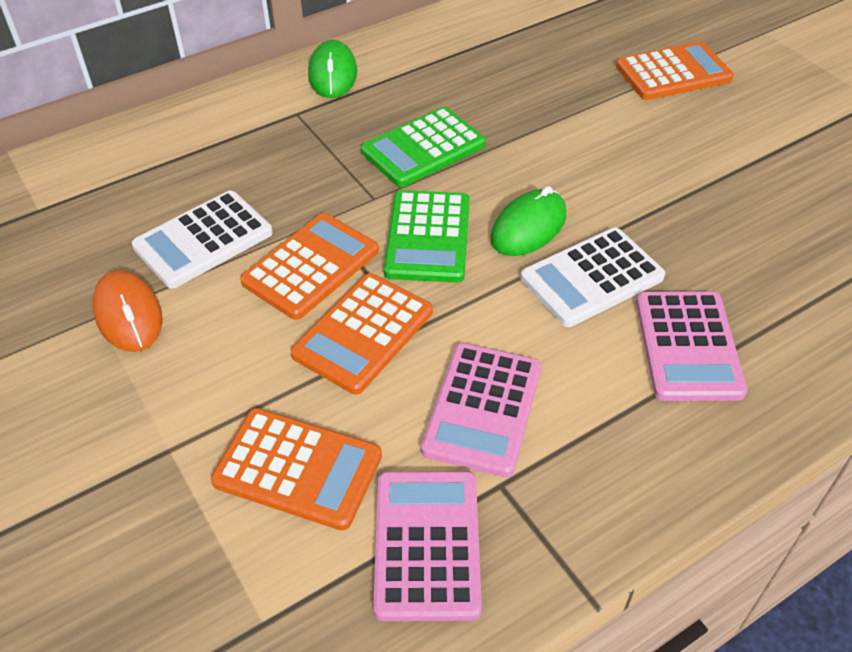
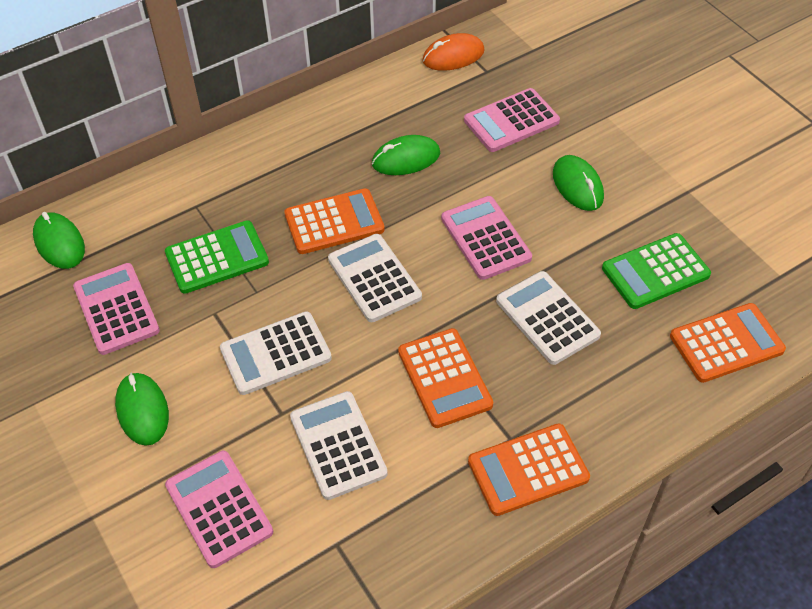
green mouse: 2 -> 4
pink calculator: 3 -> 4
white calculator: 2 -> 4

